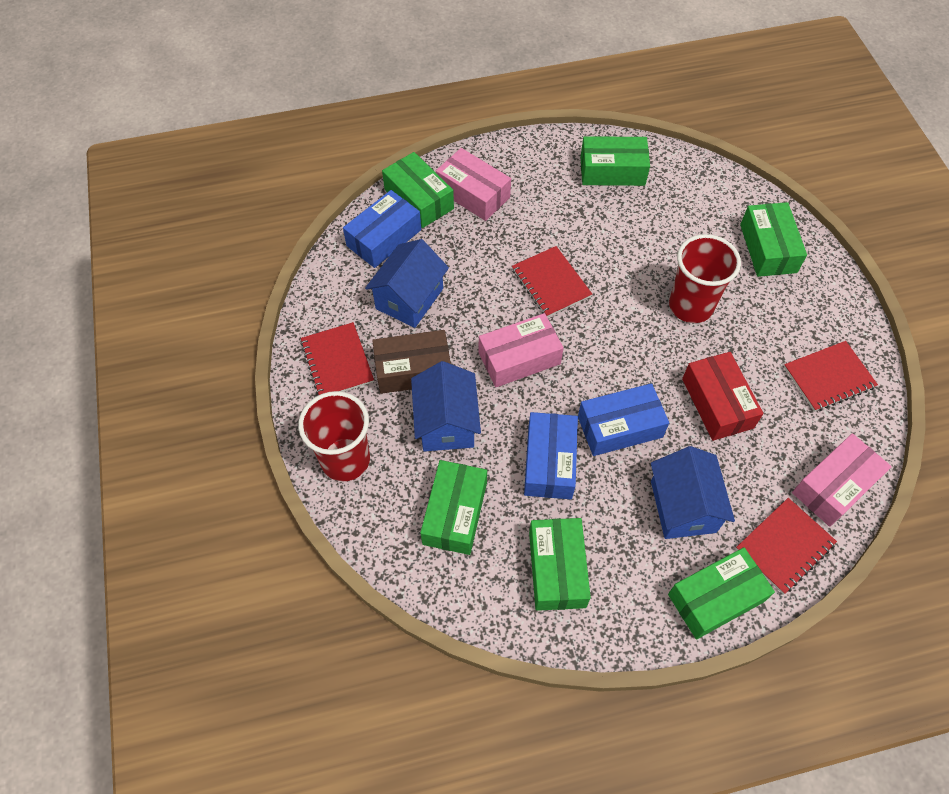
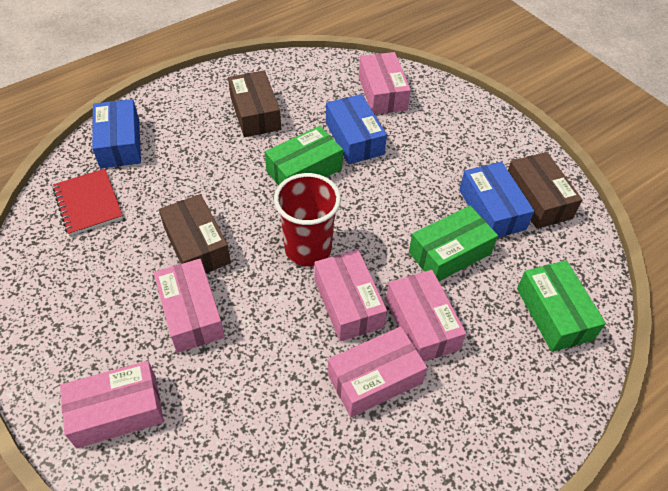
blue house: 3 -> 0
brown box: 1 -> 3
green box: 6 -> 3
pink box: 3 -> 6
red box: 1 -> 0
red cup: 2 -> 1
red notebook: 4 -> 1

